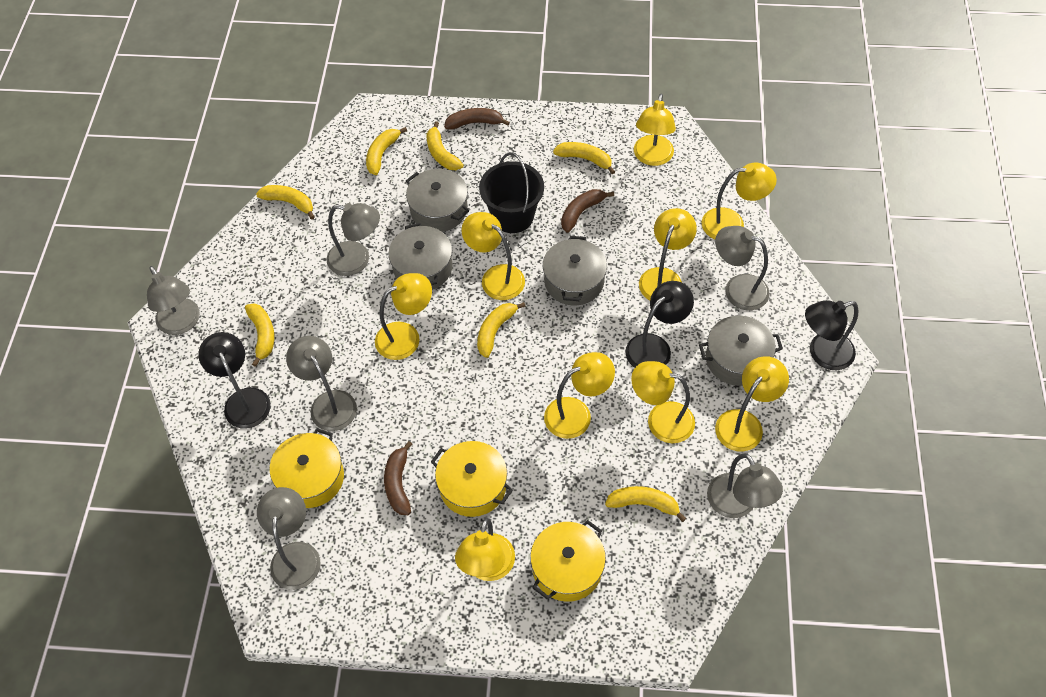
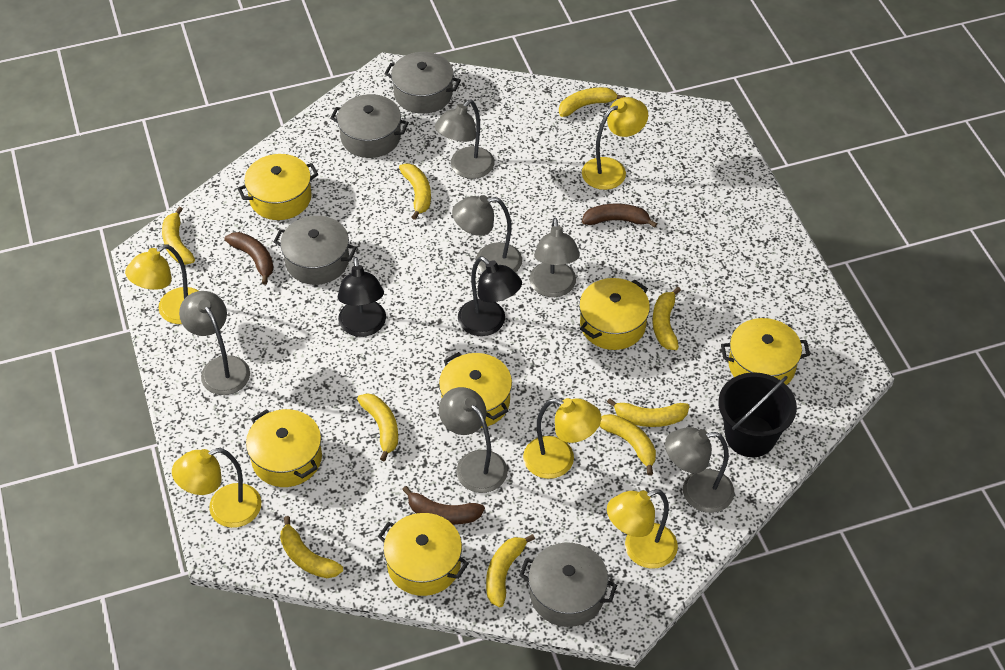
black lamp: 3 -> 2
yellow banana: 7 -> 9
yellow lamp: 9 -> 5
yellow pot: 3 -> 6

